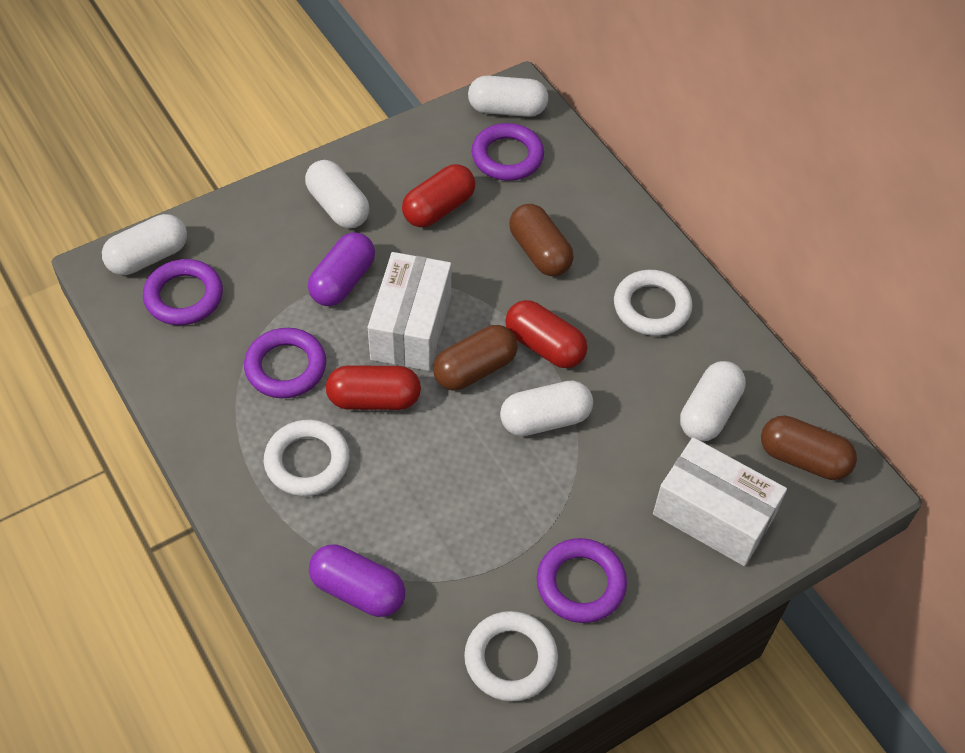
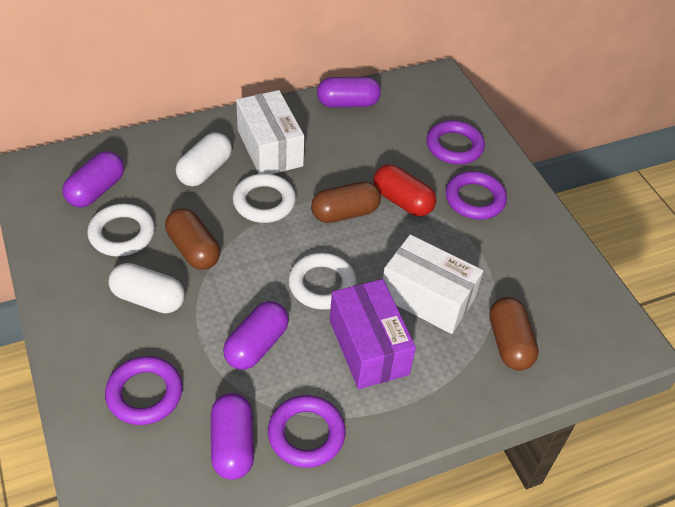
purple box: 0 -> 1
purple capsule: 2 -> 4
red capsule: 3 -> 1
white capsule: 5 -> 2

